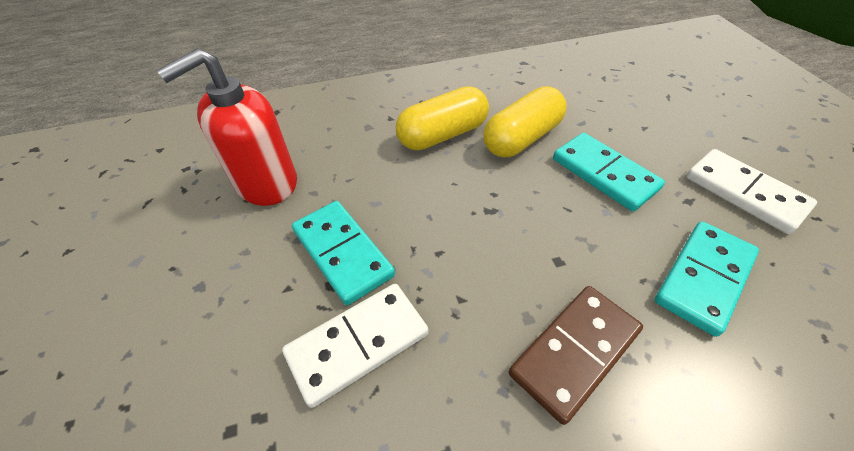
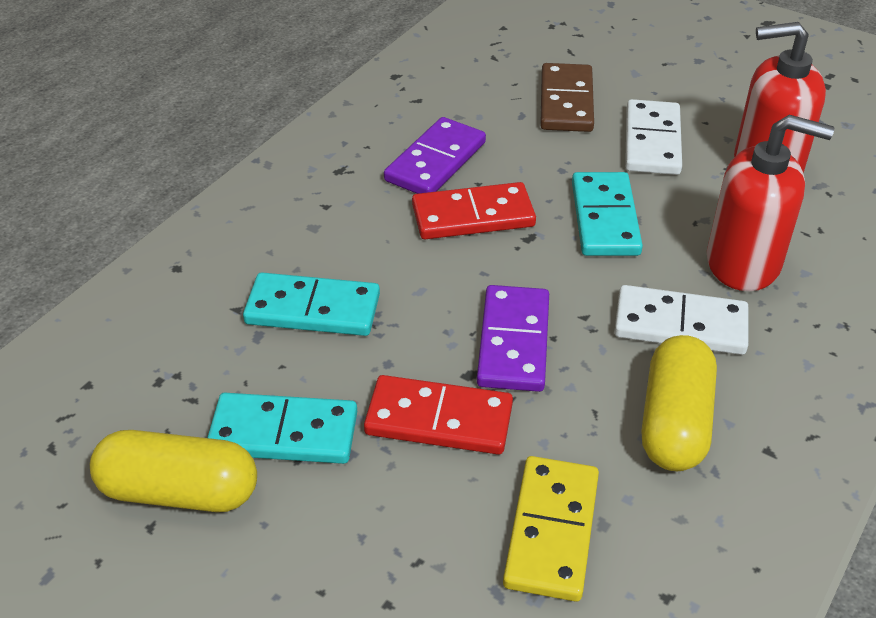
purple domino: 0 -> 2
red domino: 0 -> 2
red soap dispenser: 1 -> 2
yellow domino: 0 -> 1

